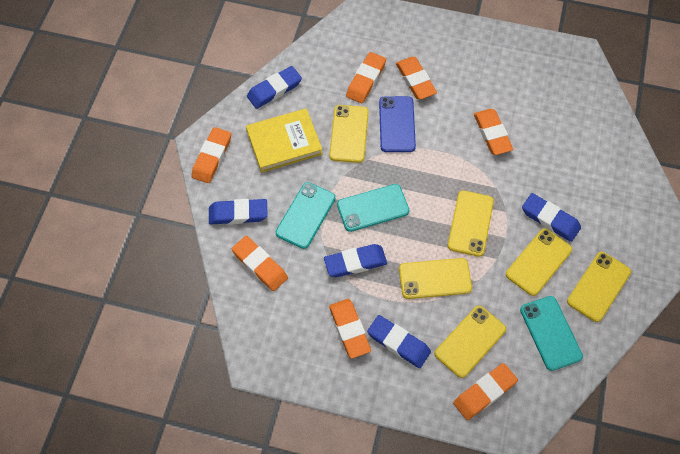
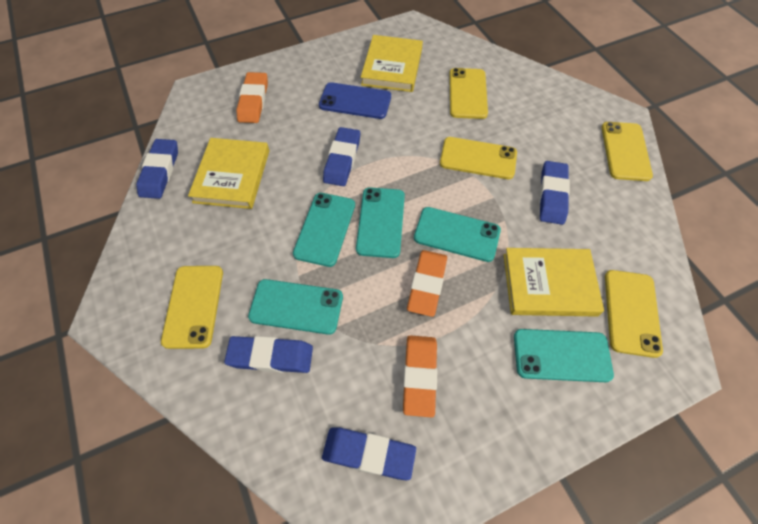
orange eraser: 7 -> 3
turquoise phone: 3 -> 5
yellow book: 1 -> 3
yellow phone: 6 -> 5

